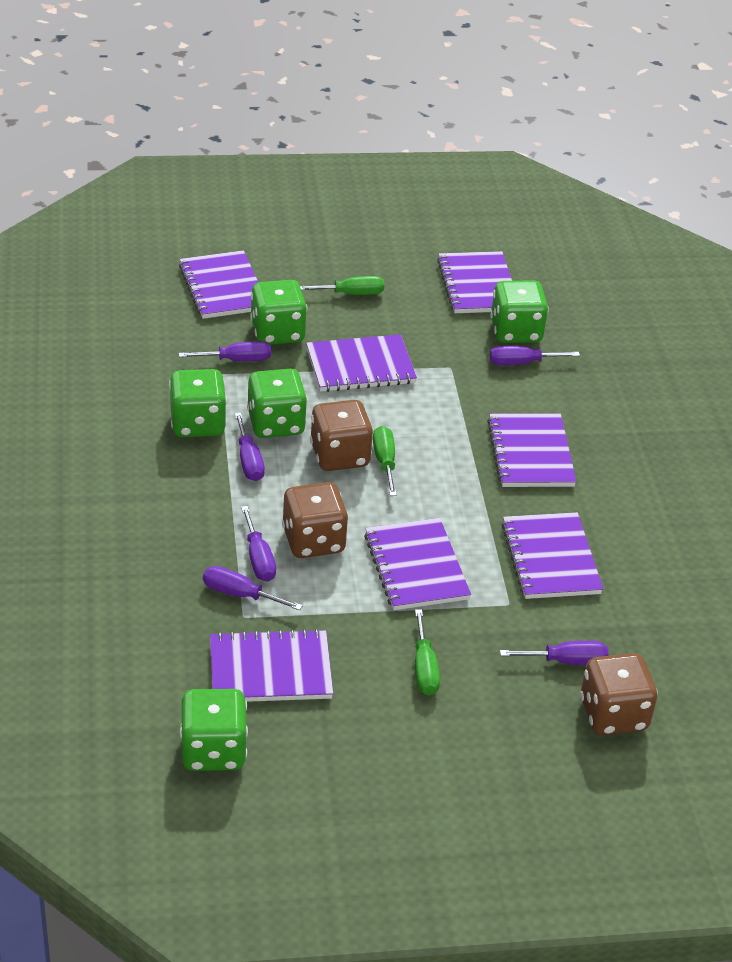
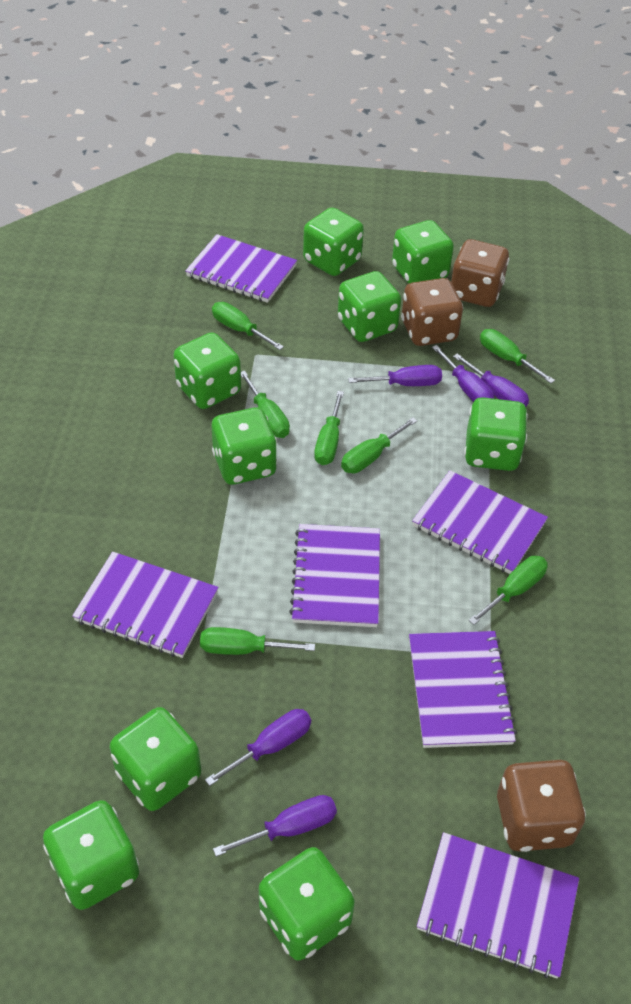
green dice: 5 -> 9
green screwdriver: 3 -> 7
purple notebook: 7 -> 6
purple screwdriver: 6 -> 5

